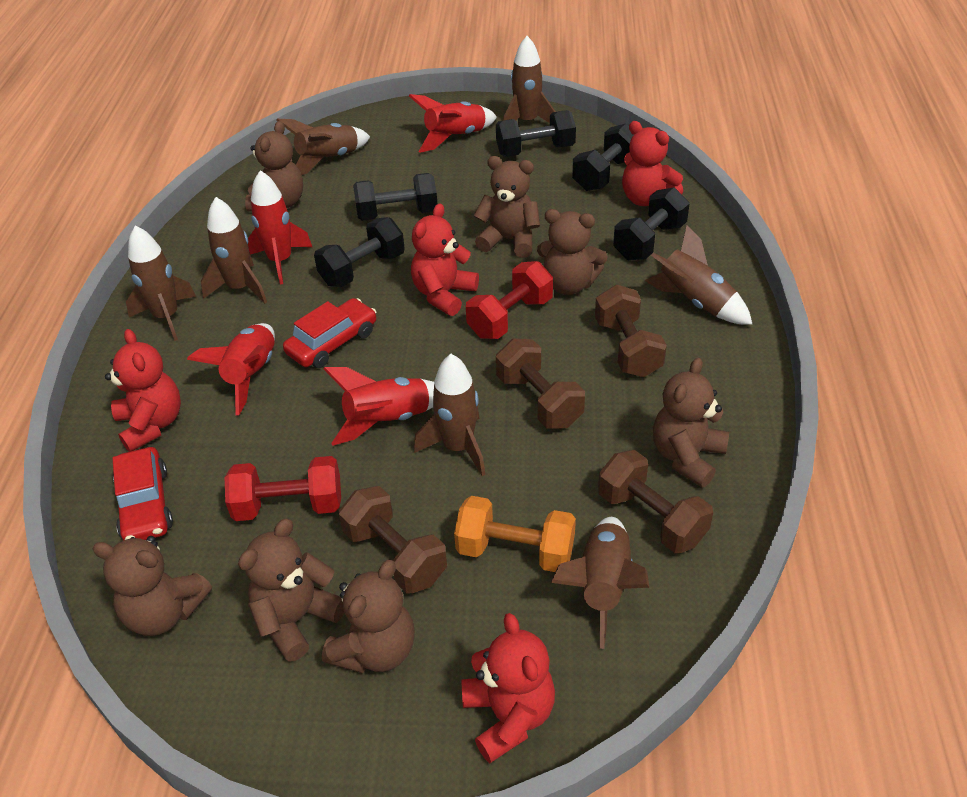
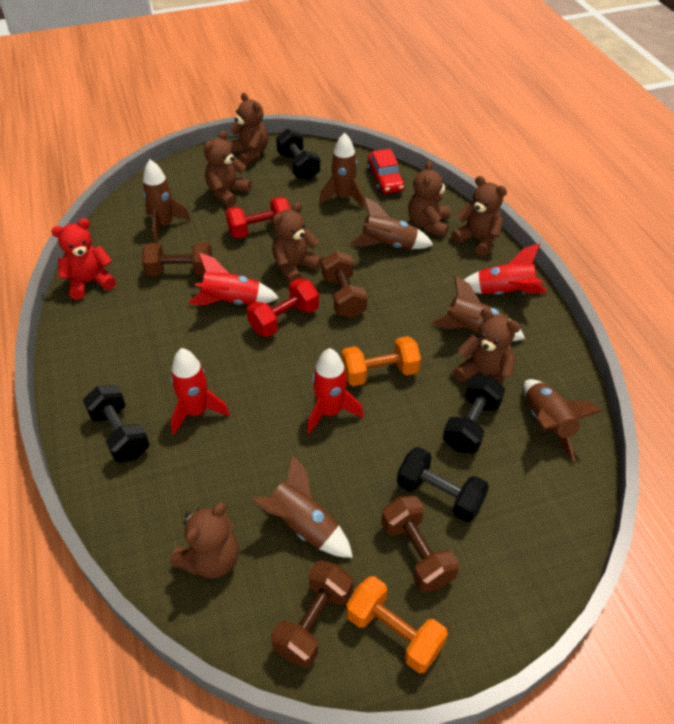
black dumbbell: 5 -> 4
brown rocket: 7 -> 6
orange dumbbell: 1 -> 2
red car: 2 -> 1
red teddy bear: 4 -> 1

